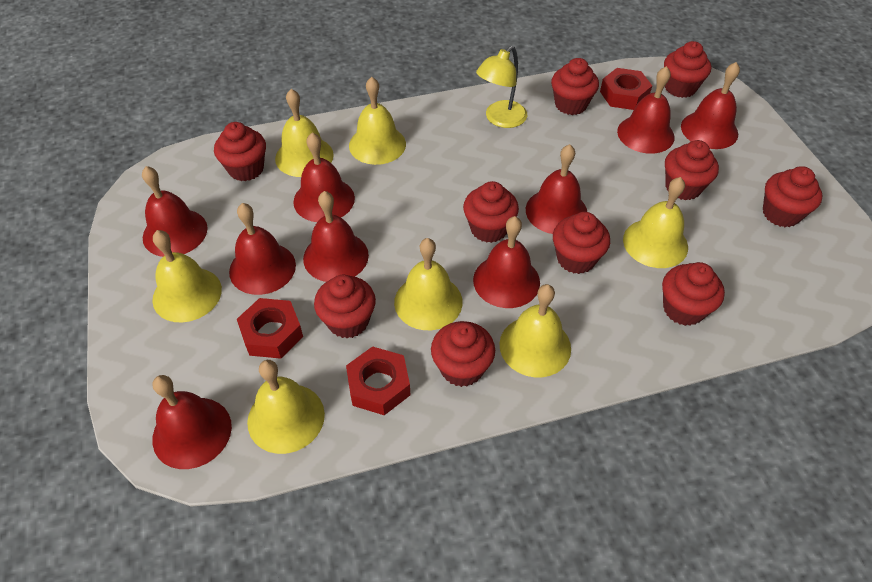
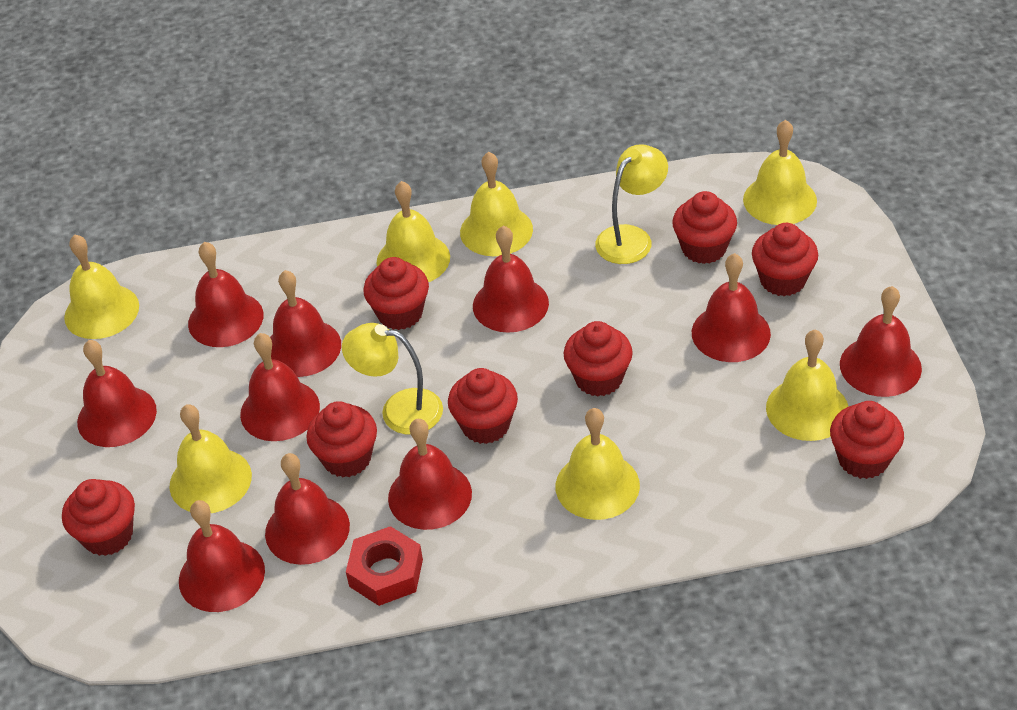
red bell: 9 -> 10
red cupcake: 10 -> 8
red nut: 3 -> 1
yellow lamp: 1 -> 2

